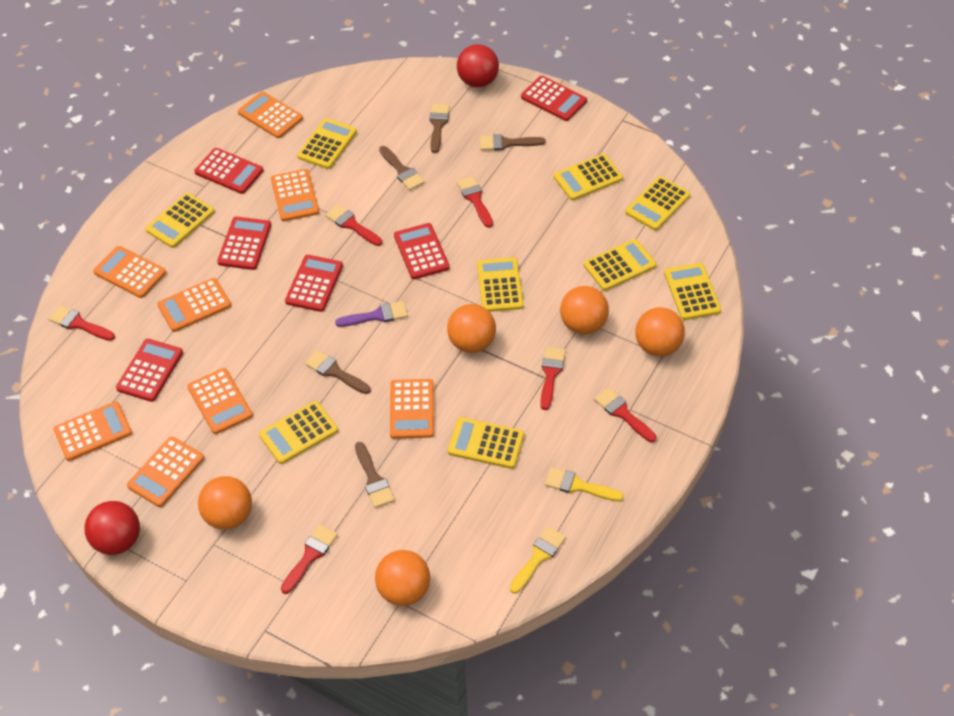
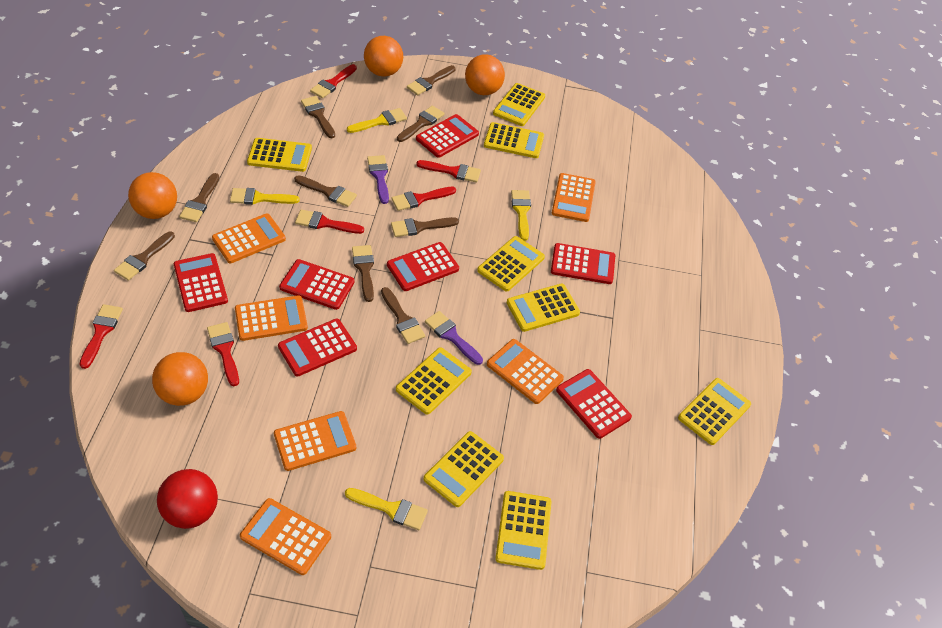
brown brush: 5 -> 9
orange ball: 5 -> 4
orange calculator: 8 -> 6
purple brush: 1 -> 2
red ball: 2 -> 1
red calculator: 6 -> 7
yellow brush: 2 -> 4

